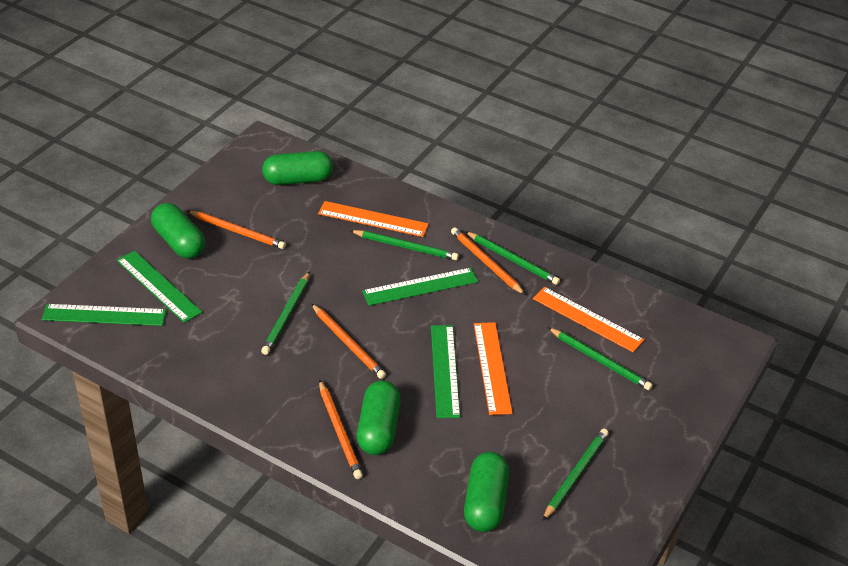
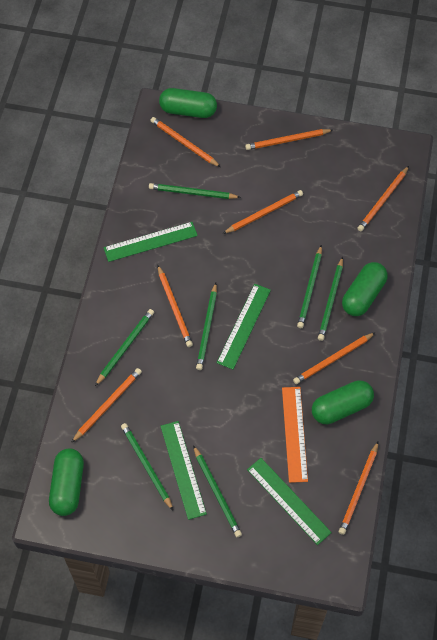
green pencil: 5 -> 7
orange pencil: 4 -> 8
orange ruler: 3 -> 1

